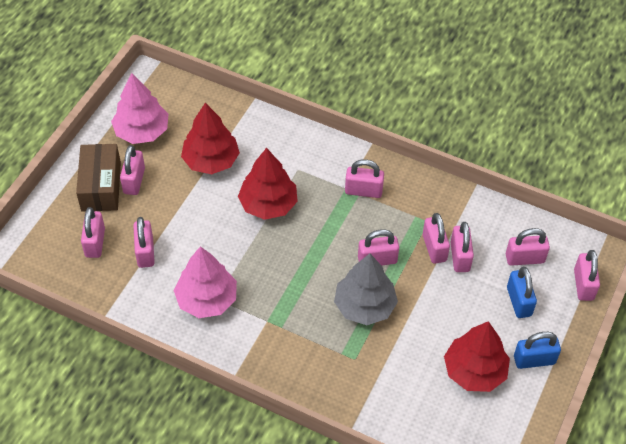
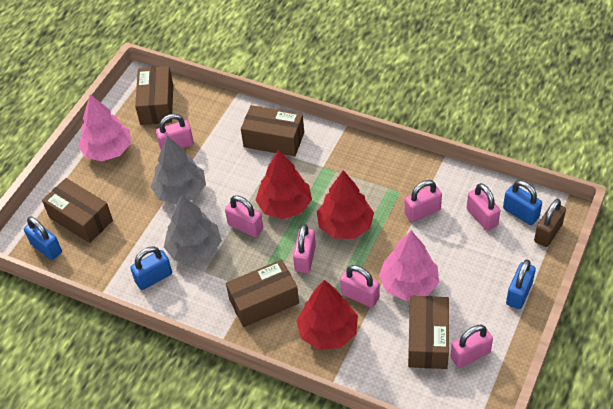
blue padlock: 2 -> 4
brown box: 1 -> 5
brown padlock: 0 -> 1
grey tree: 1 -> 2
pink padlock: 9 -> 7

